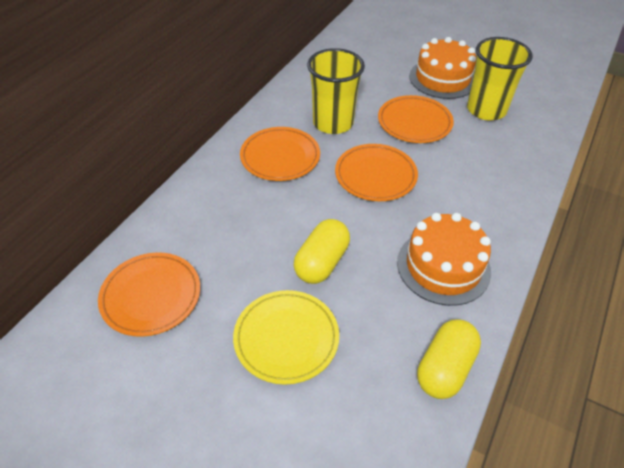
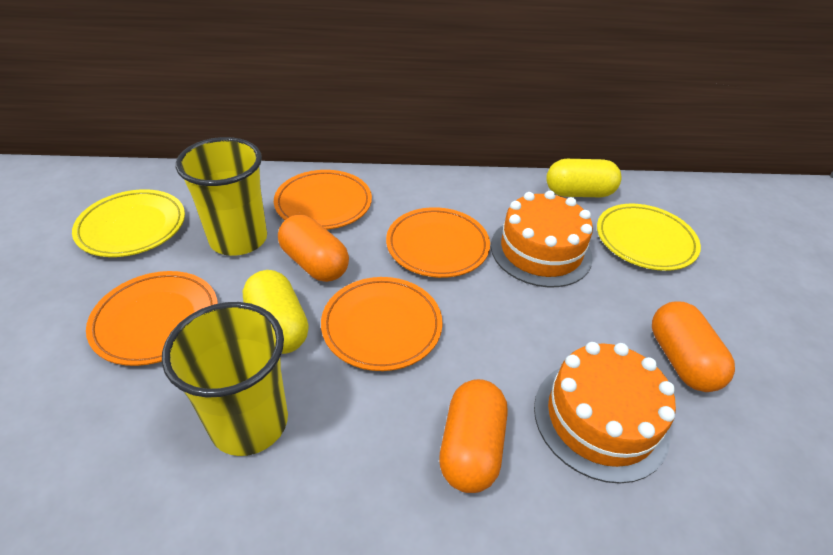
orange capsule: 0 -> 3
yellow plate: 1 -> 2

